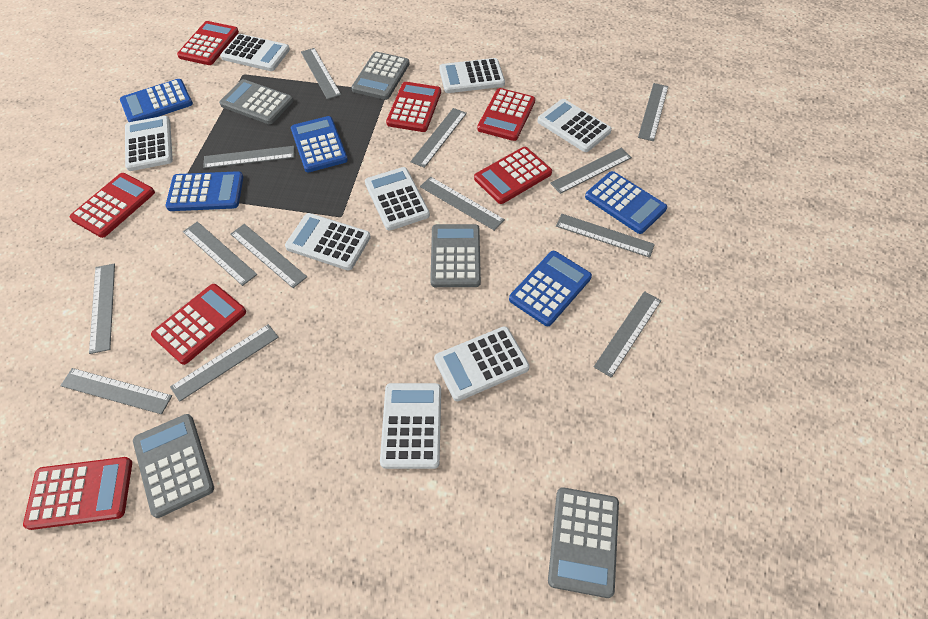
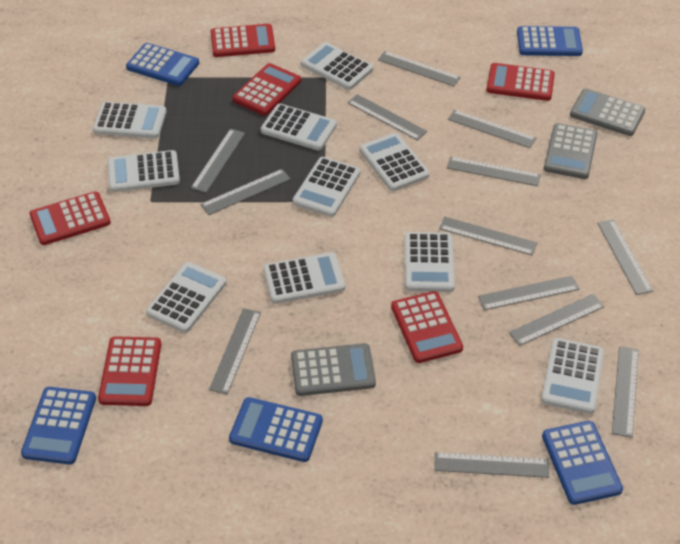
grey calculator: 5 -> 3
red calculator: 7 -> 6
white calculator: 8 -> 10

